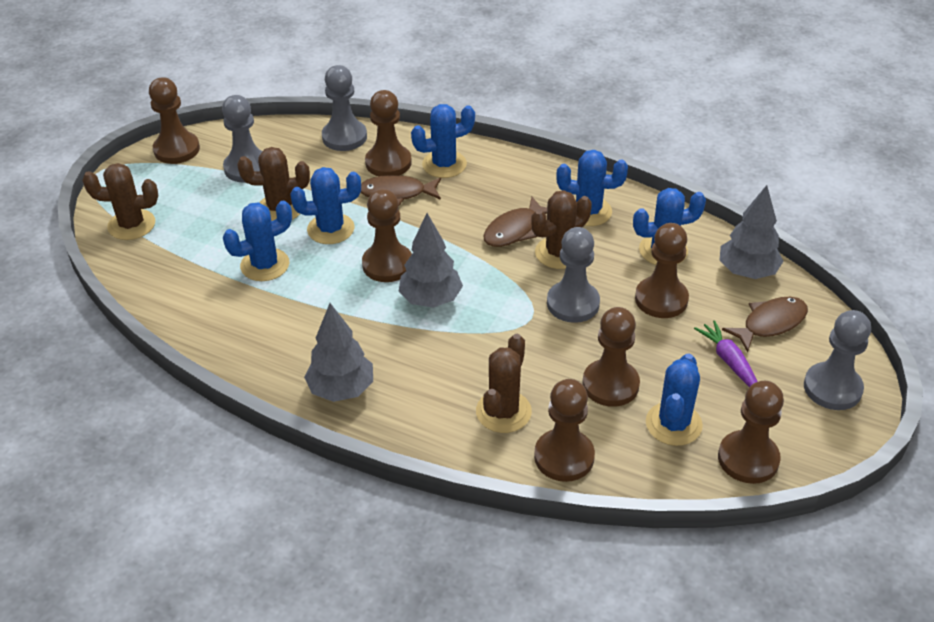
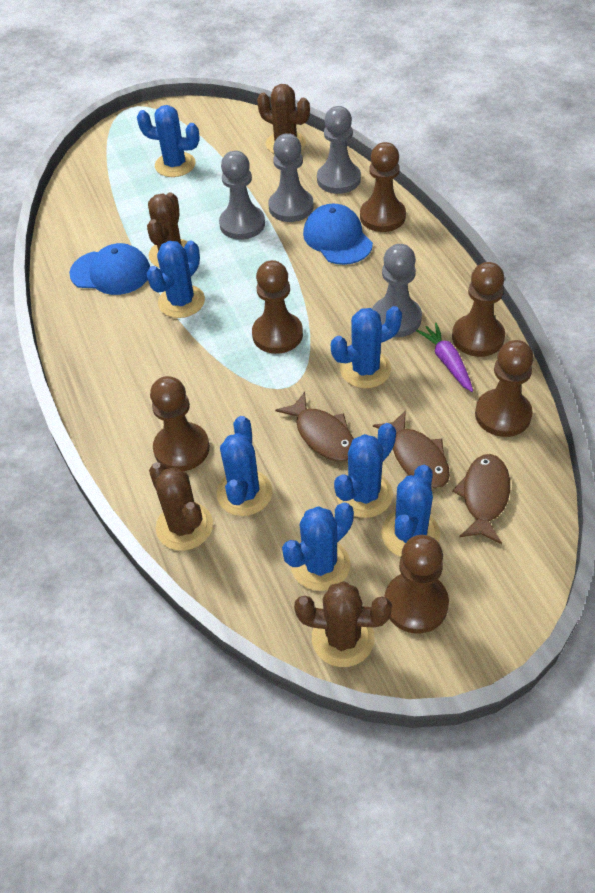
blue cactus: 6 -> 7
blue cap: 0 -> 2
brown pawn: 7 -> 6
grey tree: 3 -> 0

